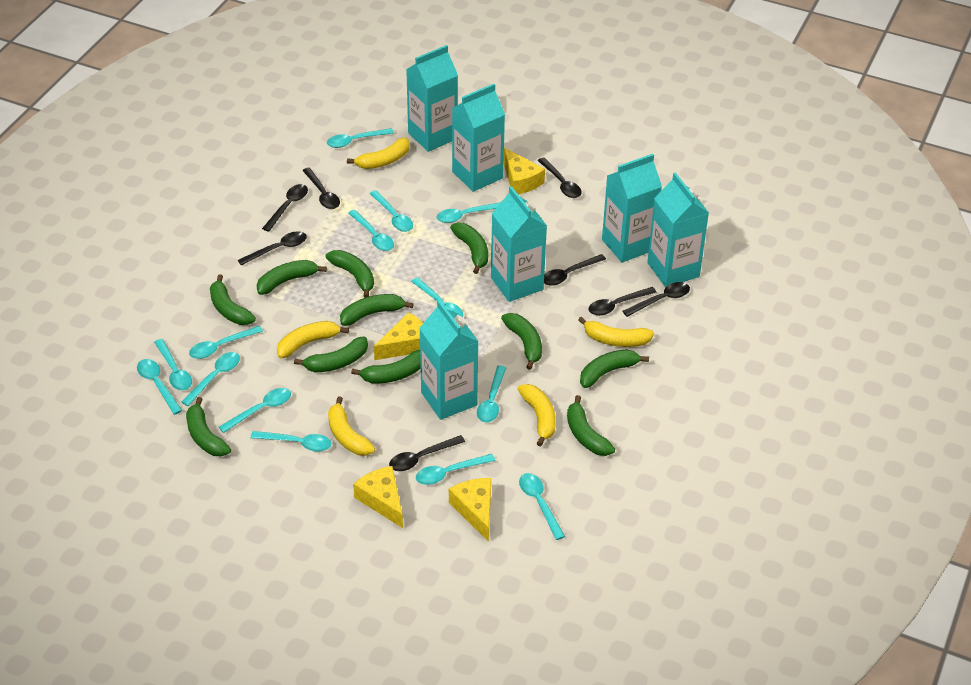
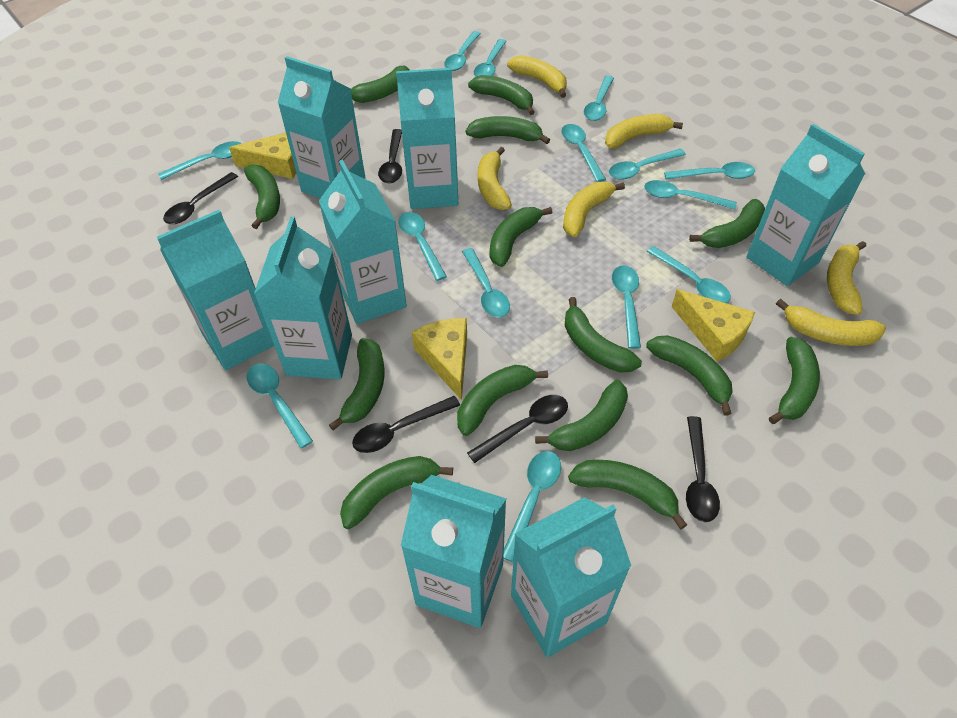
black spoon: 8 -> 5
green banana: 11 -> 14
turquoise carton: 6 -> 8
yellow banana: 5 -> 6
yellow cheese: 4 -> 3

